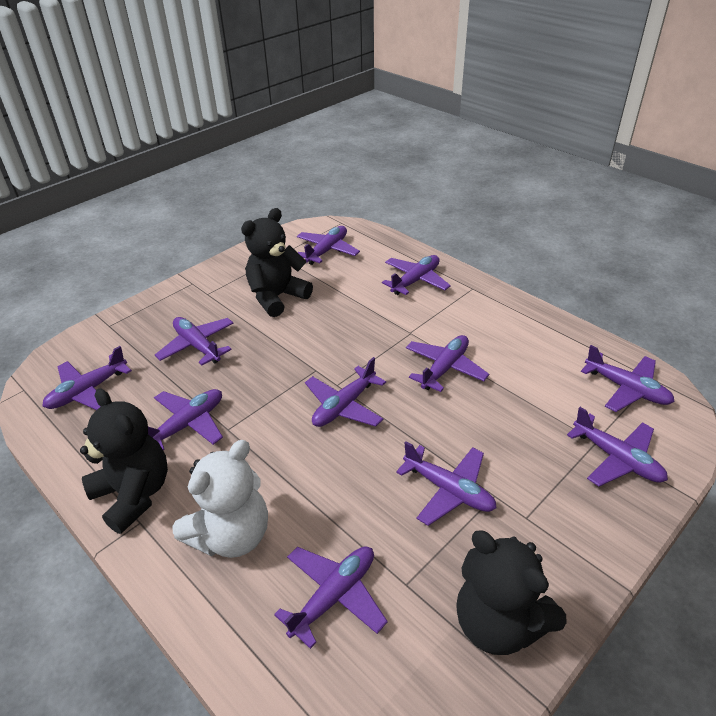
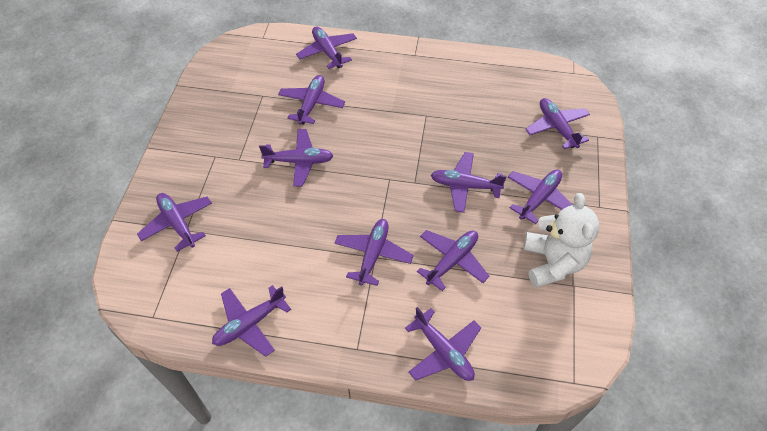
black teddy bear: 3 -> 0

